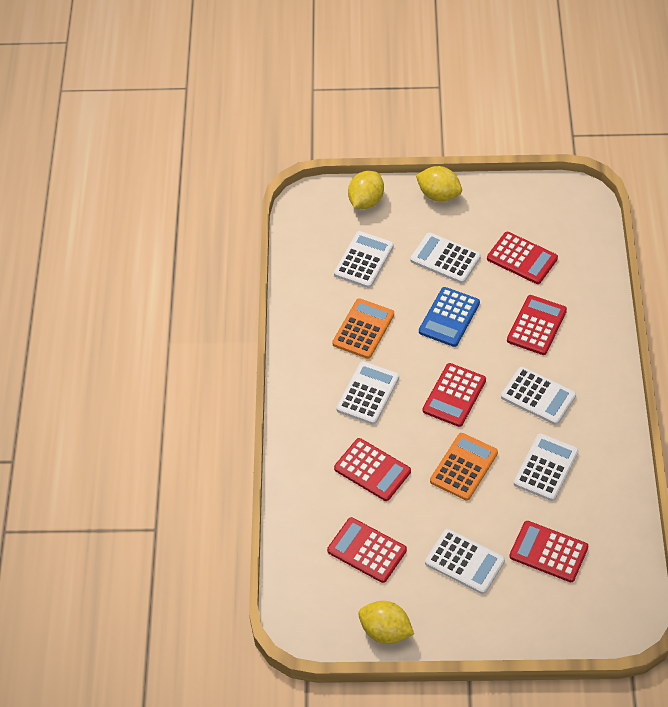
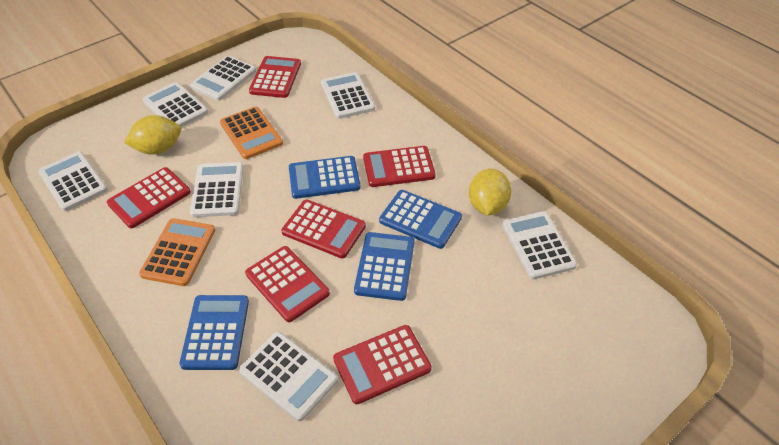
blue calculator: 1 -> 4
white calculator: 6 -> 7
yellow lemon: 3 -> 2

